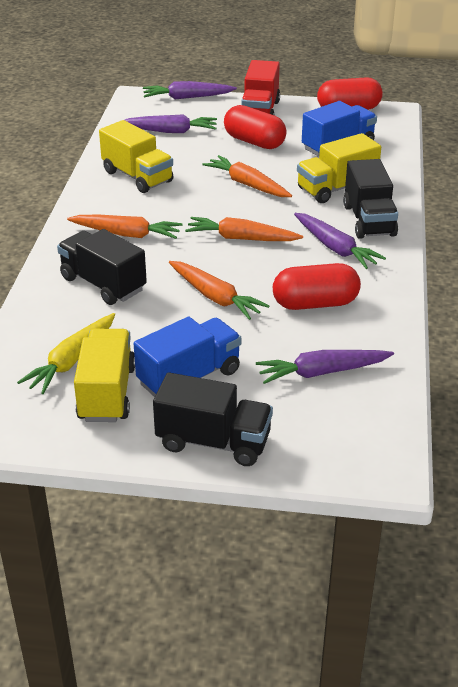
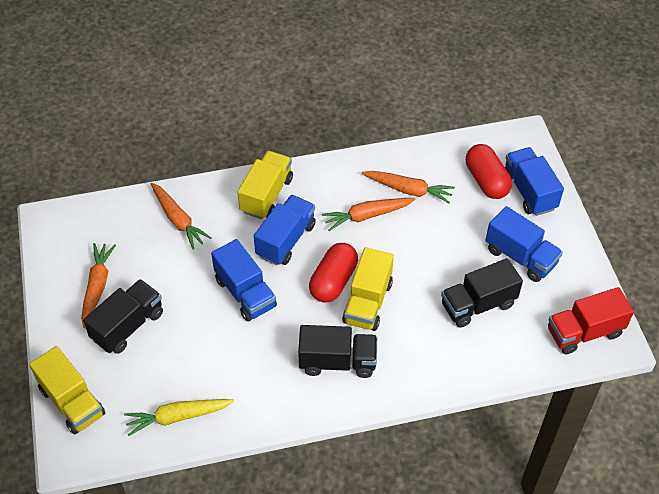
blue truck: 2 -> 4
purple carrot: 4 -> 0
red capsule: 3 -> 2

